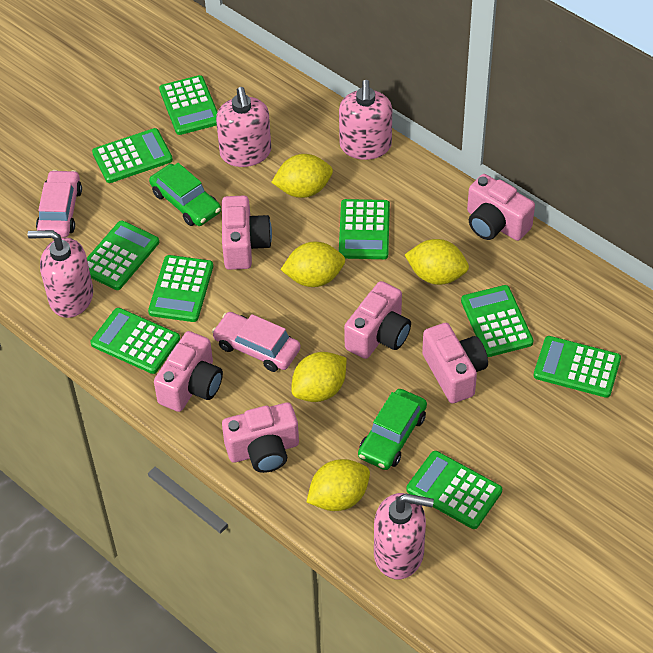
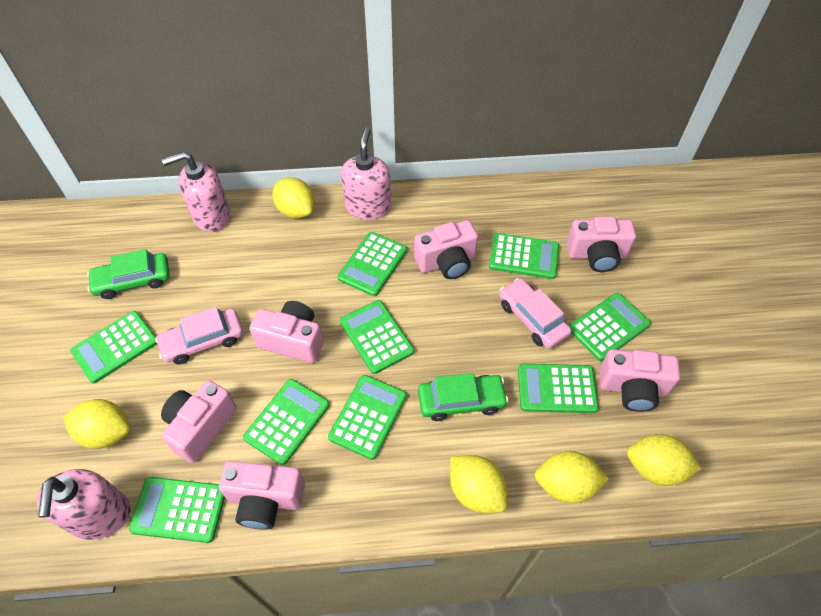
pink soap dispenser: 4 -> 3

